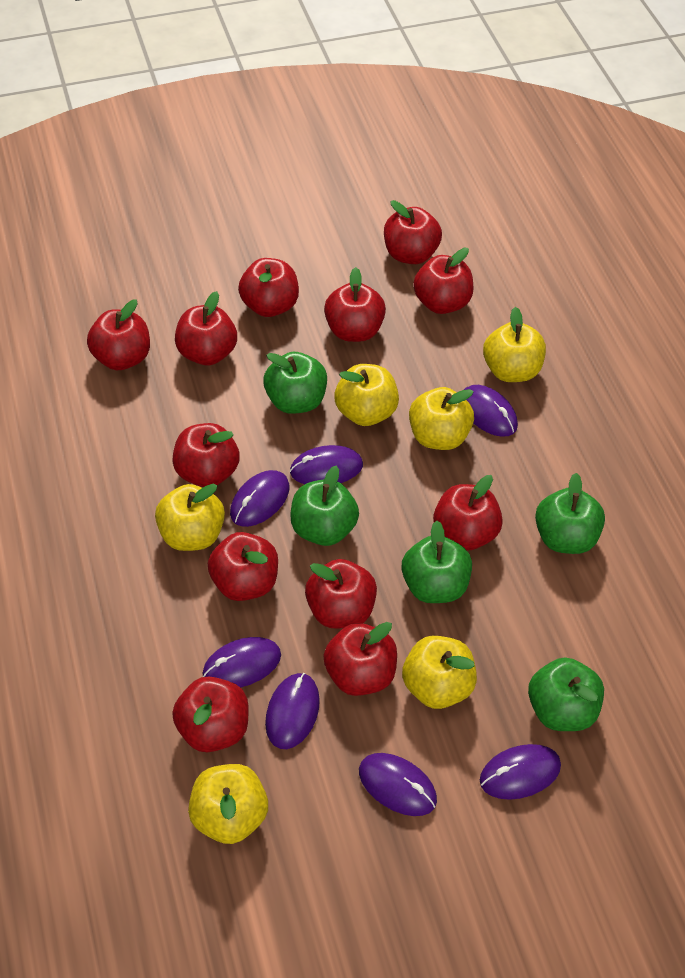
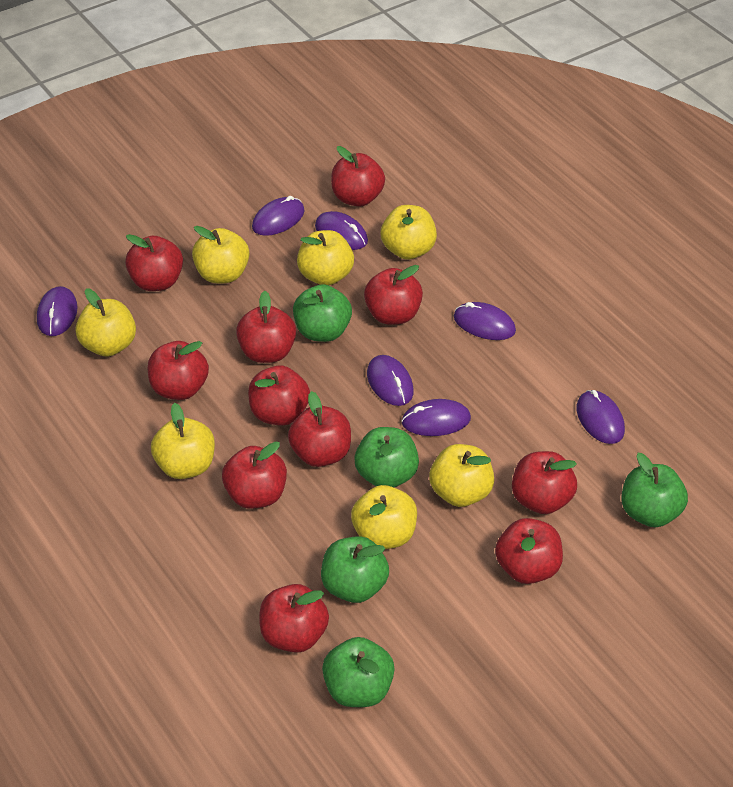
red apple: 12 -> 11
yellow apple: 6 -> 7

